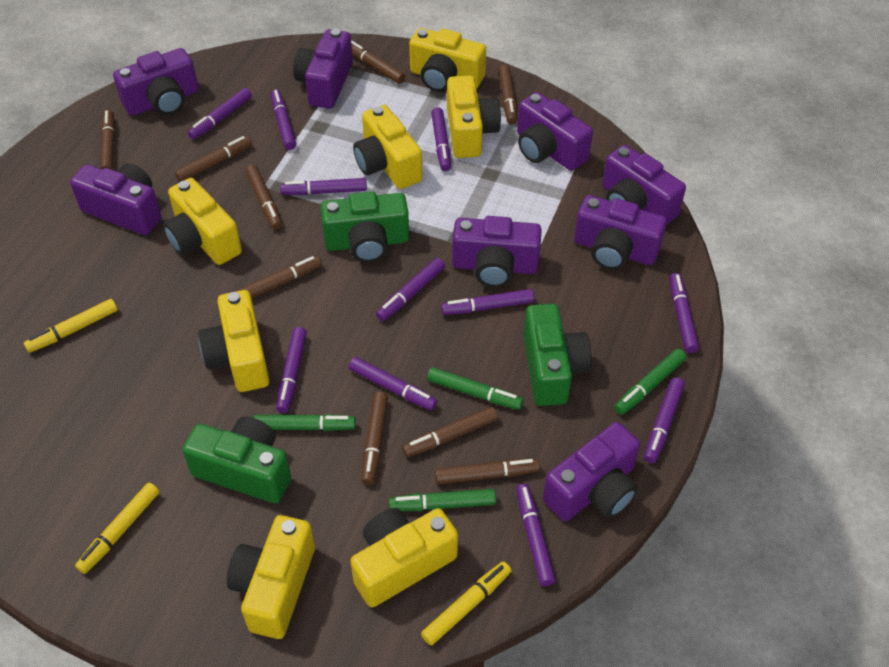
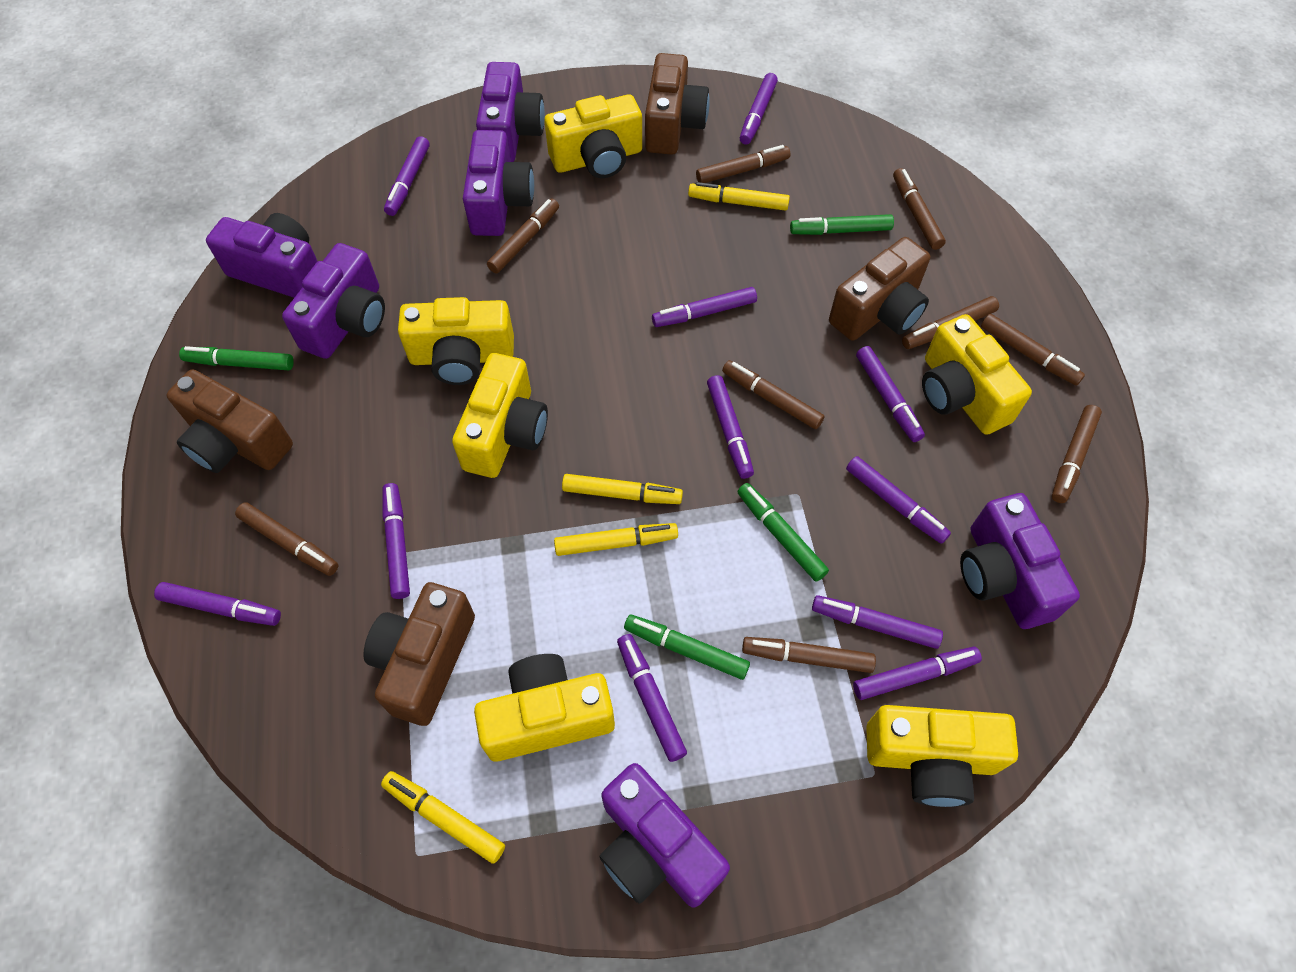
brown camera: 0 -> 4
green camera: 3 -> 0
purple camera: 8 -> 6
yellow camera: 7 -> 6
yellow marker: 3 -> 4

